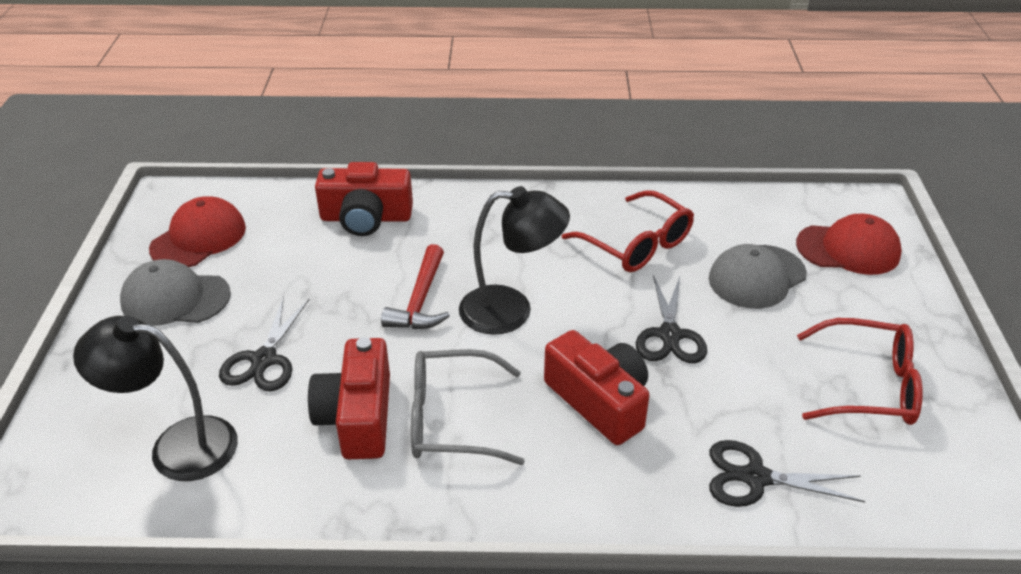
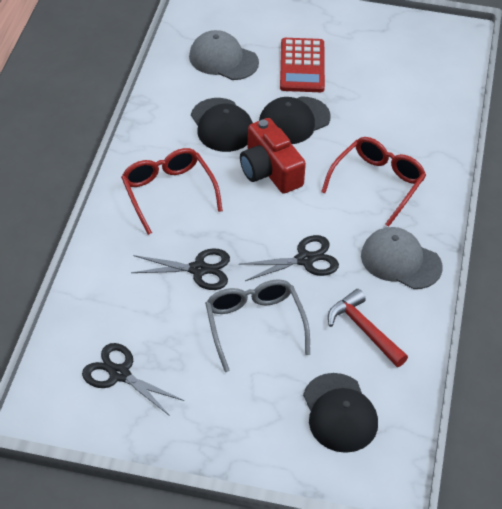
black cap: 0 -> 3
black lamp: 2 -> 0
red calculator: 0 -> 1
red camera: 3 -> 1
red cap: 2 -> 0

